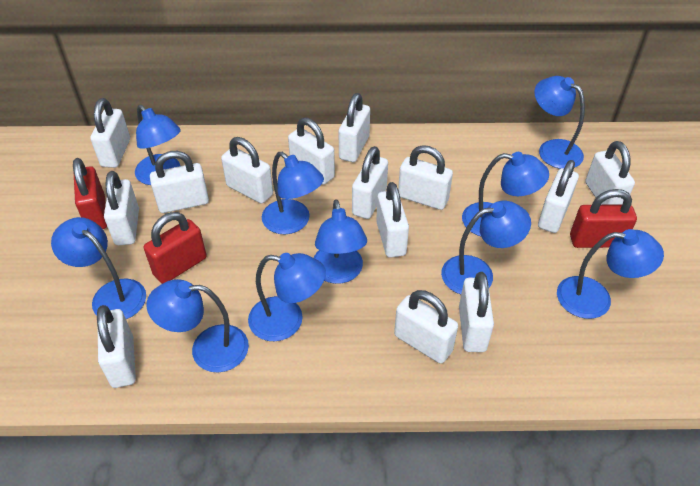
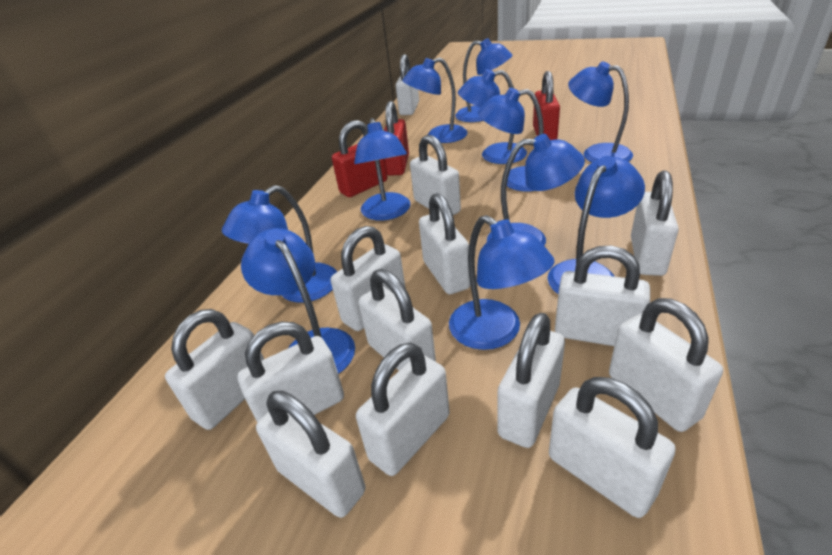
blue lamp: 10 -> 11

